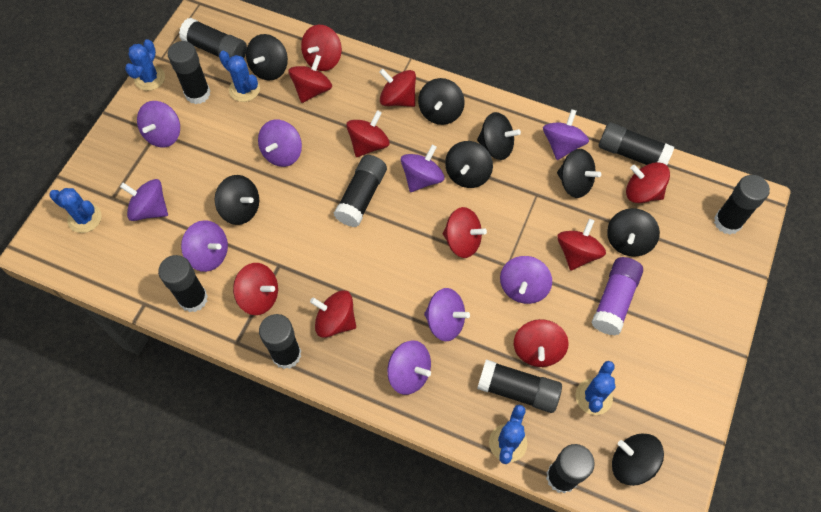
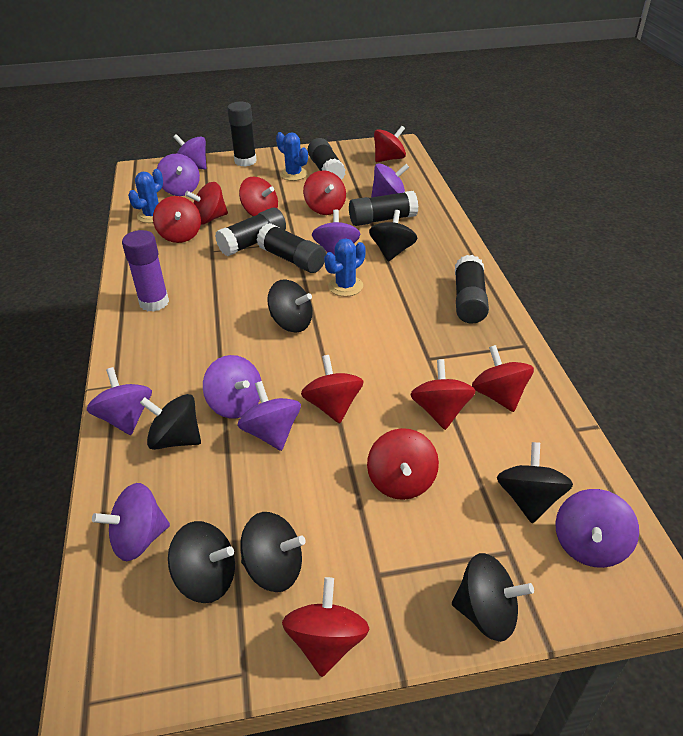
black glue stick: 9 -> 6
black spinning top: 8 -> 7
blue cactus: 5 -> 3

